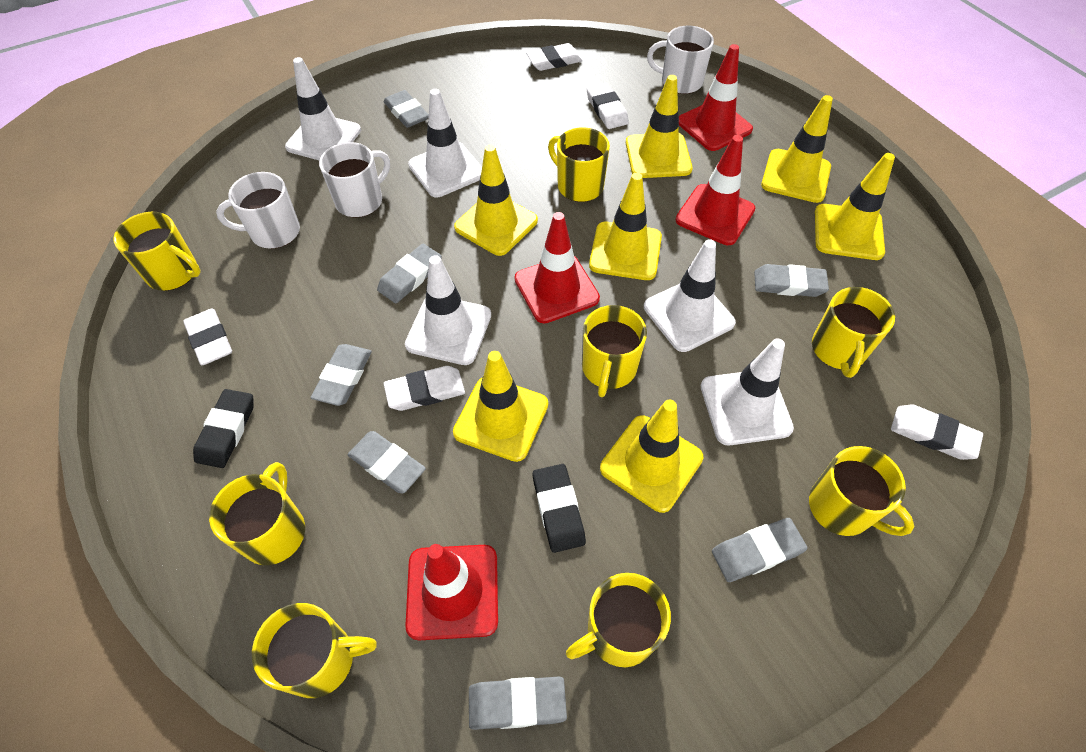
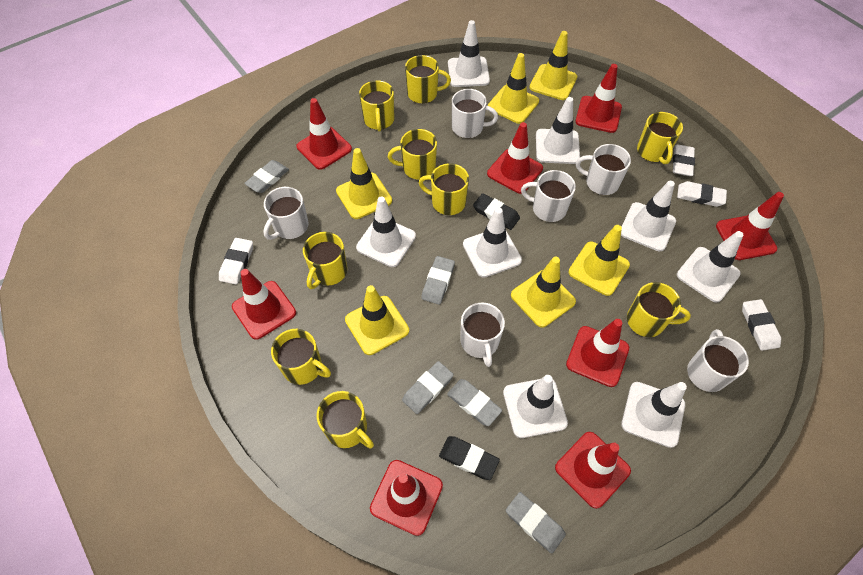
grey eraser: 7 -> 5
red traffic cone: 4 -> 8
white eraser: 5 -> 4
white mug: 3 -> 6
white traffic cone: 5 -> 8
yellow mug: 8 -> 9
yellow traffic cone: 7 -> 6

